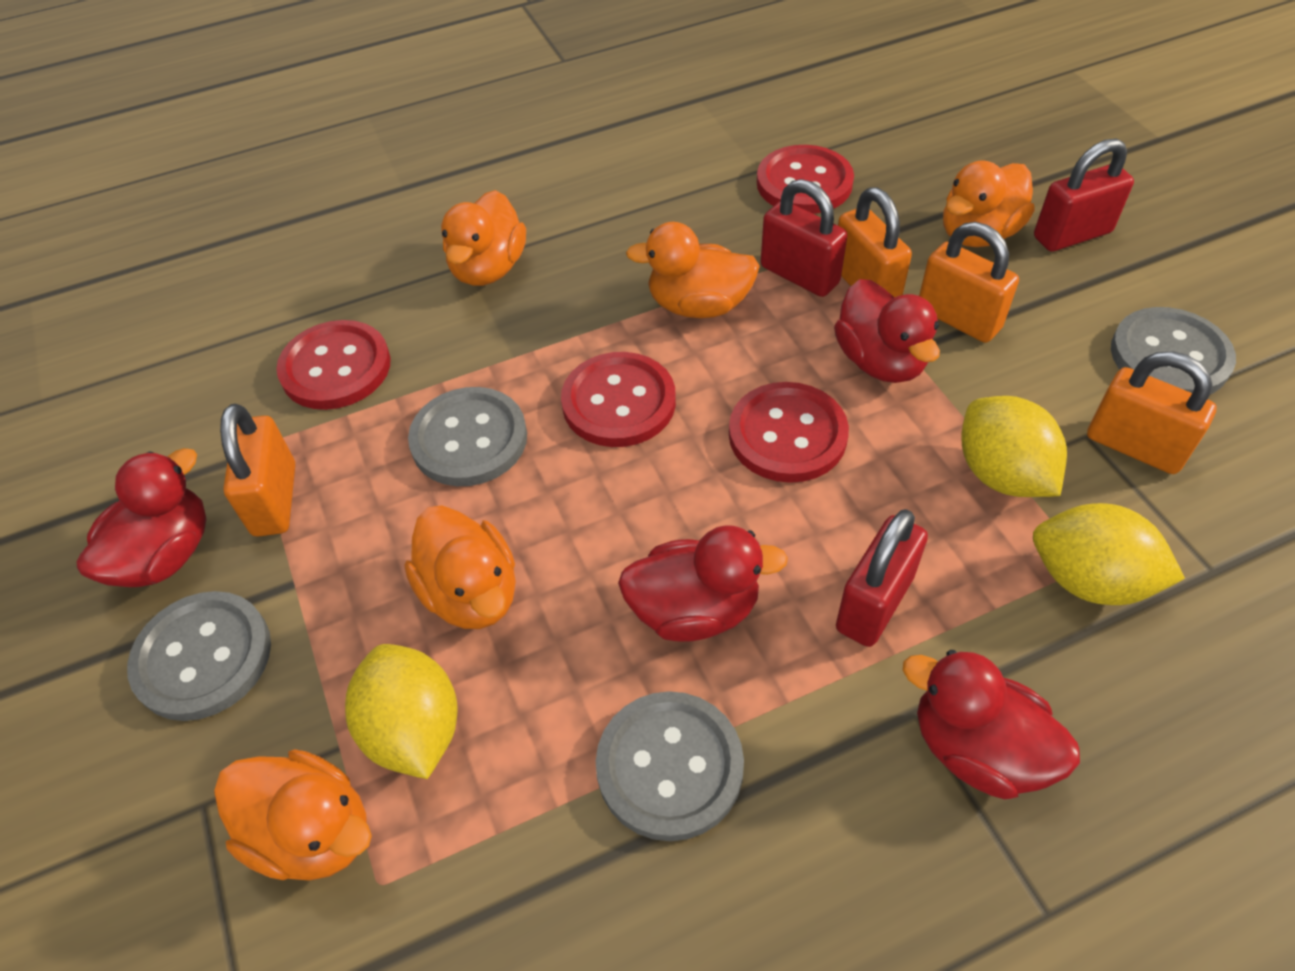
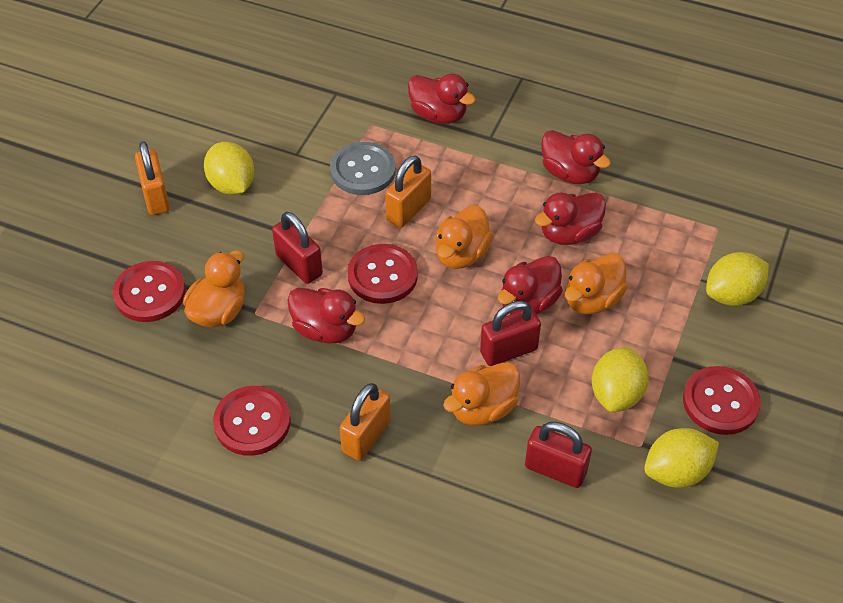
grey button: 4 -> 1
orange duck: 5 -> 4
orange padlock: 4 -> 3
red duck: 4 -> 5
yellow lemon: 3 -> 4

